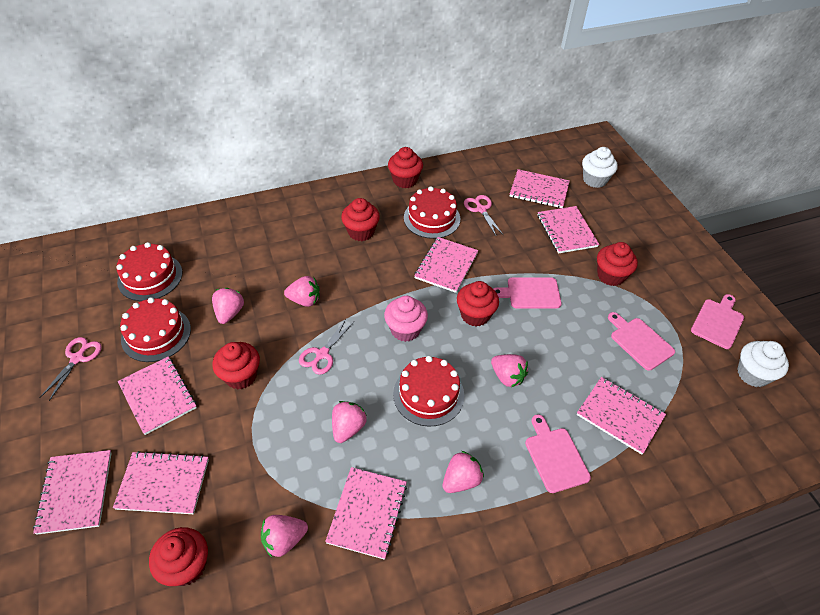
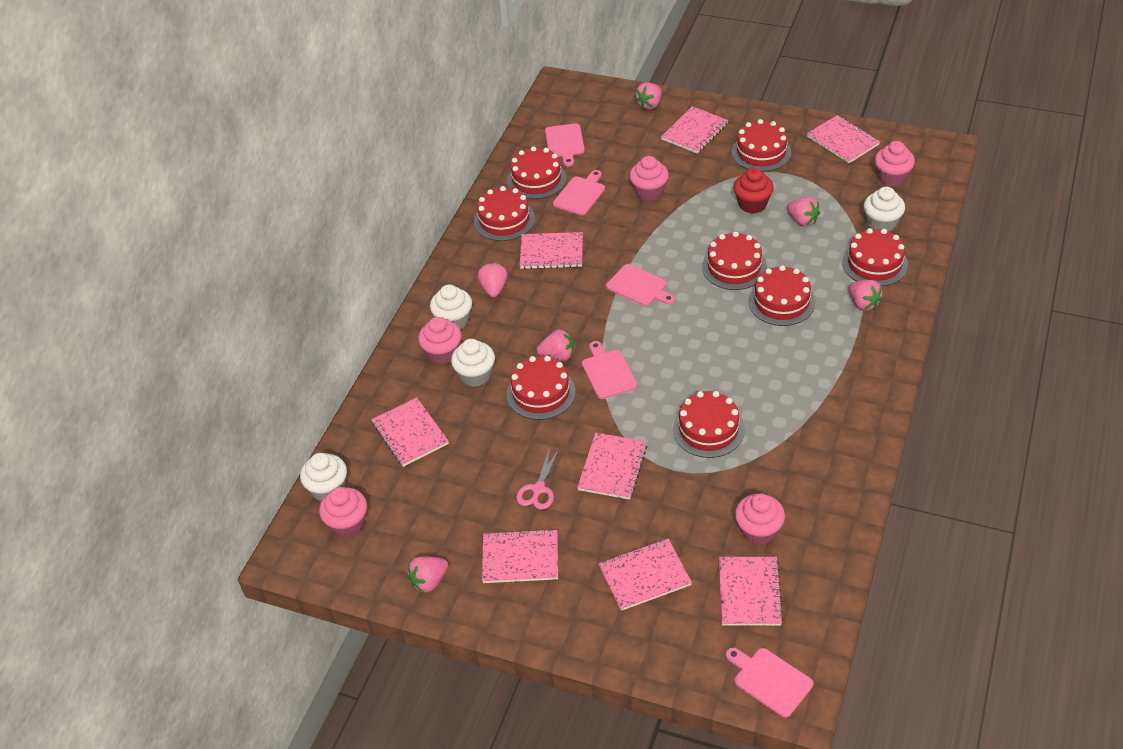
pink cupcake: 1 -> 5
pink cutting board: 4 -> 5
pink scissors: 3 -> 1
red cake: 4 -> 8
red cupcake: 6 -> 1
white cupcake: 2 -> 4

